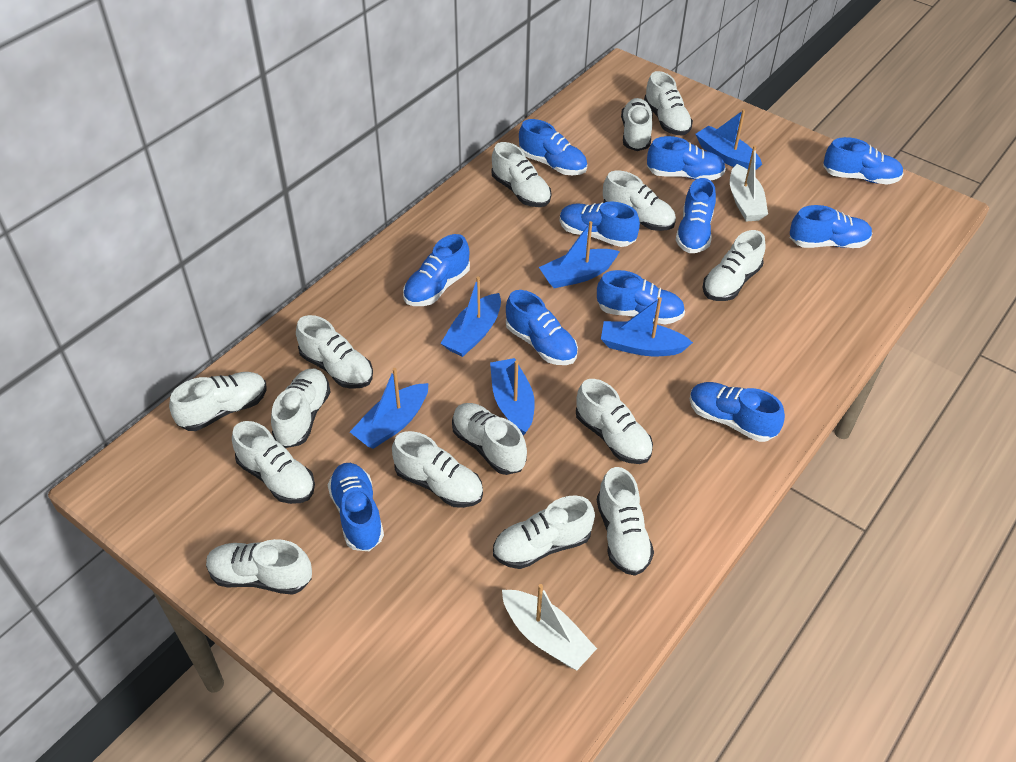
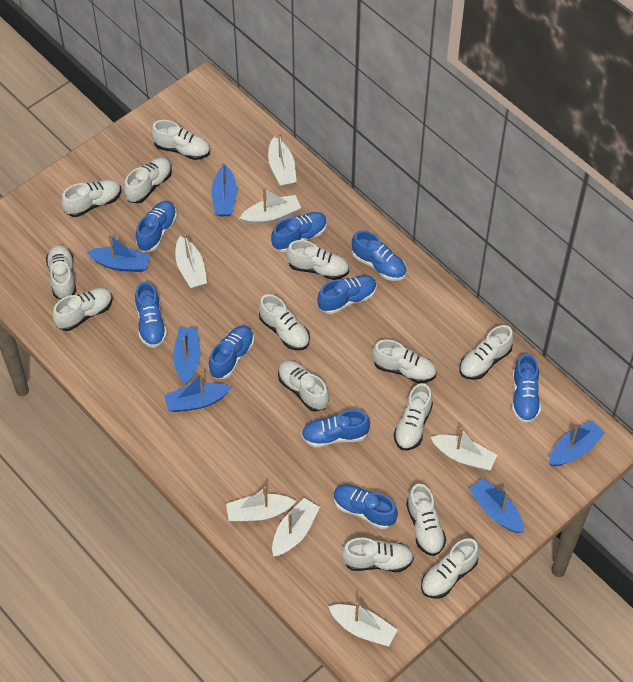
blue shoe: 11 -> 9
white boat: 2 -> 7
white shoe: 15 -> 14

